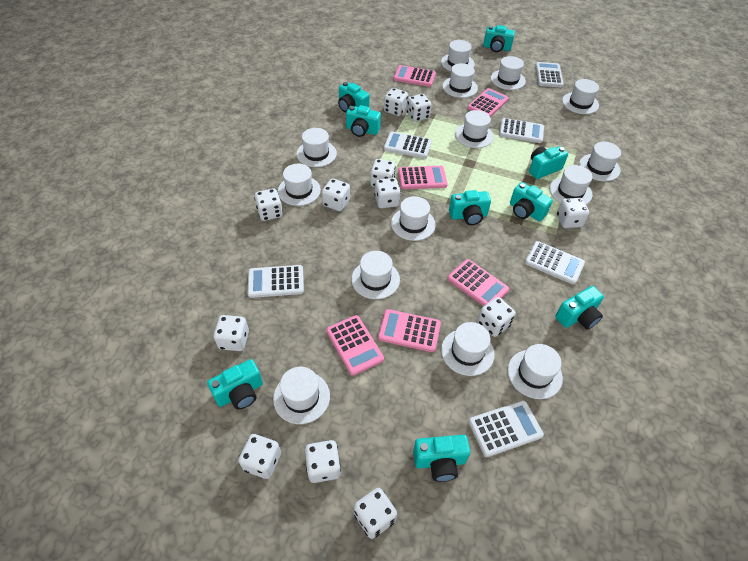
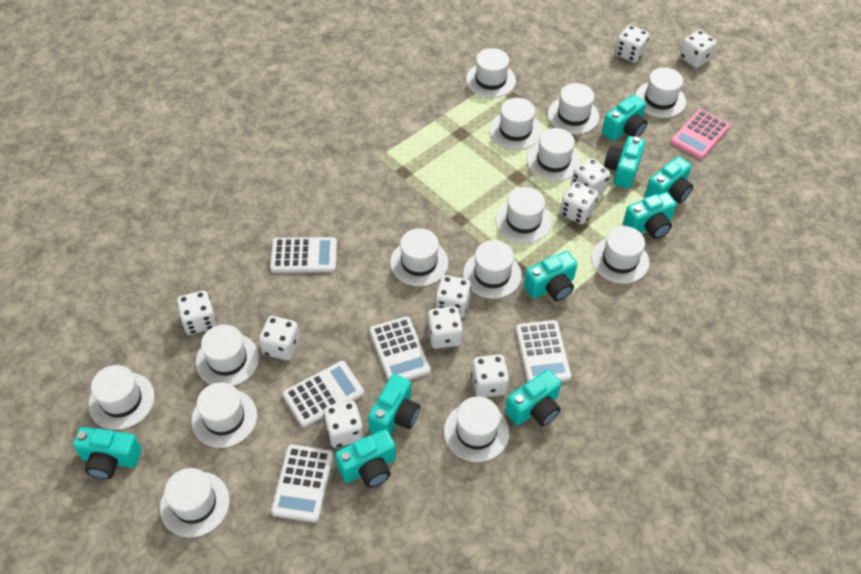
pink calculator: 6 -> 1
white calculator: 6 -> 5
white dice: 12 -> 10

